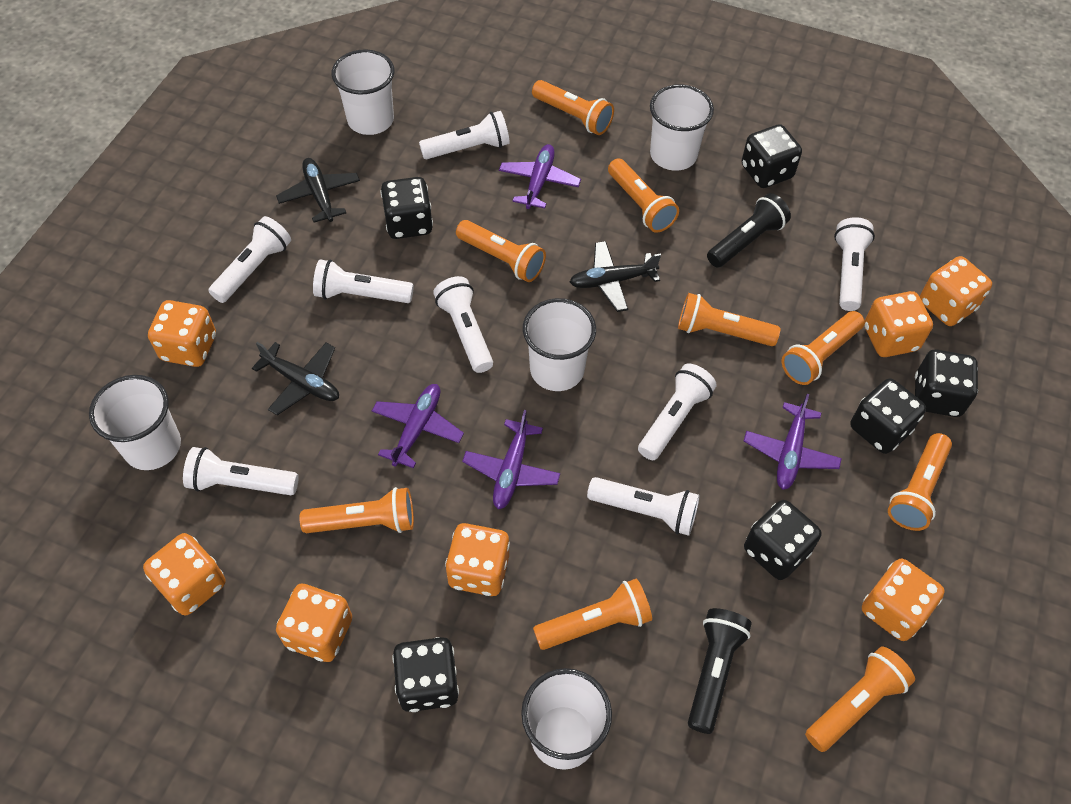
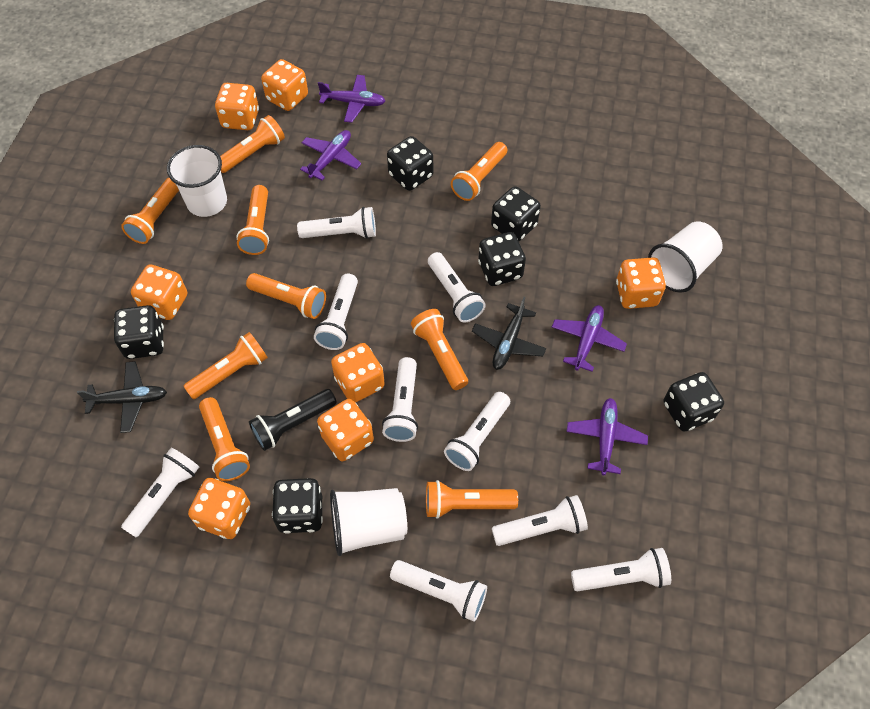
black flashlight: 2 -> 1
black plane: 3 -> 2
white cup: 5 -> 3
white flashlight: 8 -> 9

